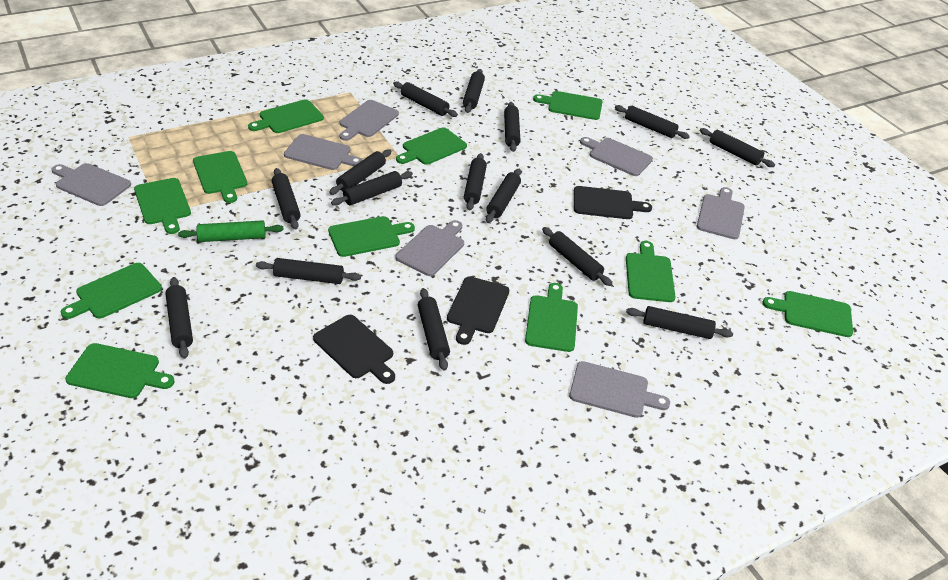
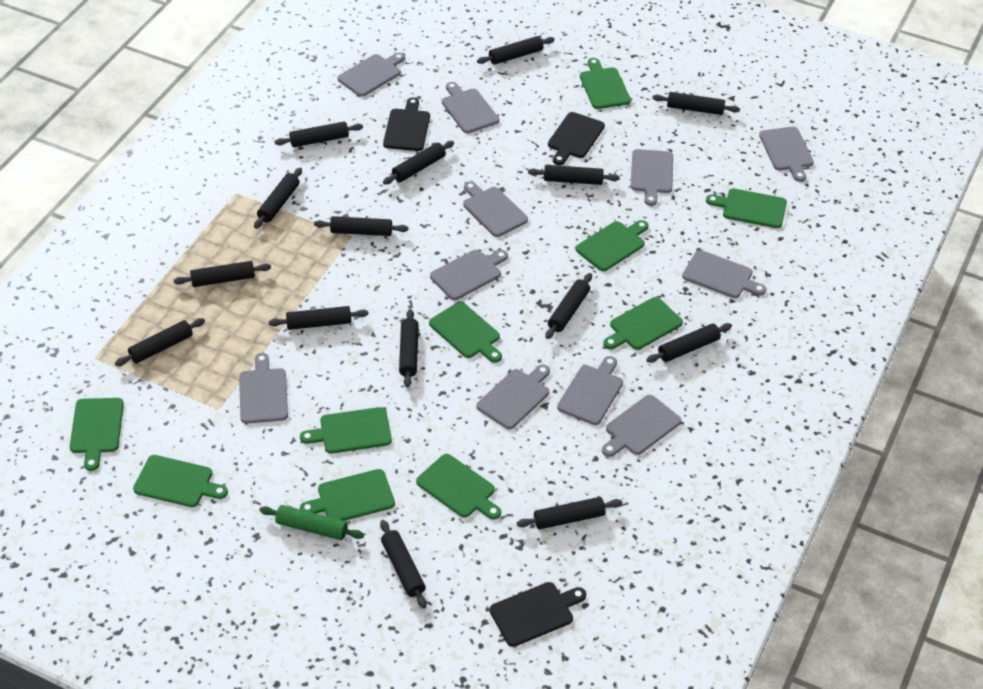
green cutting board: 11 -> 10
grey cutting board: 7 -> 11

